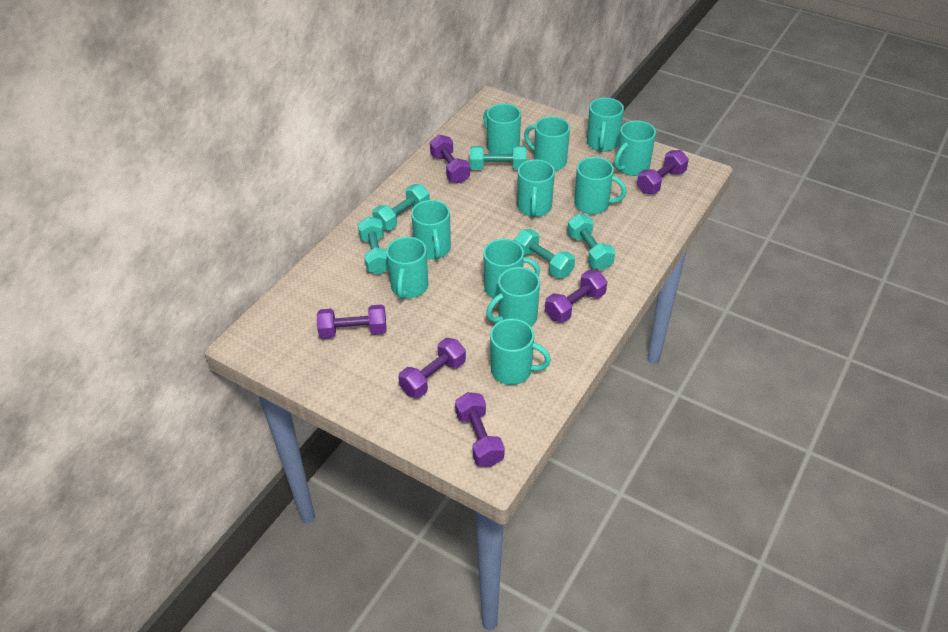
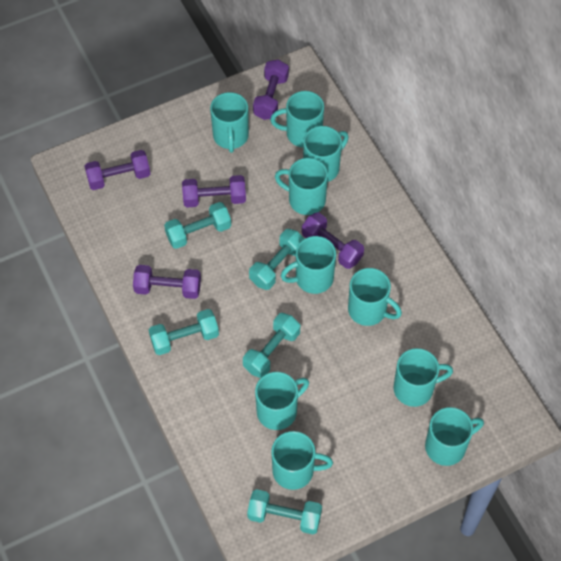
purple dumbbell: 6 -> 5
turquoise mug: 11 -> 10

